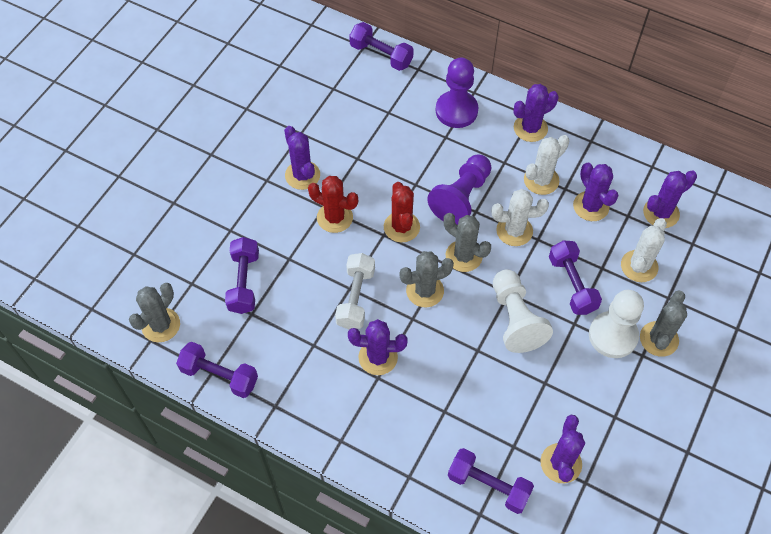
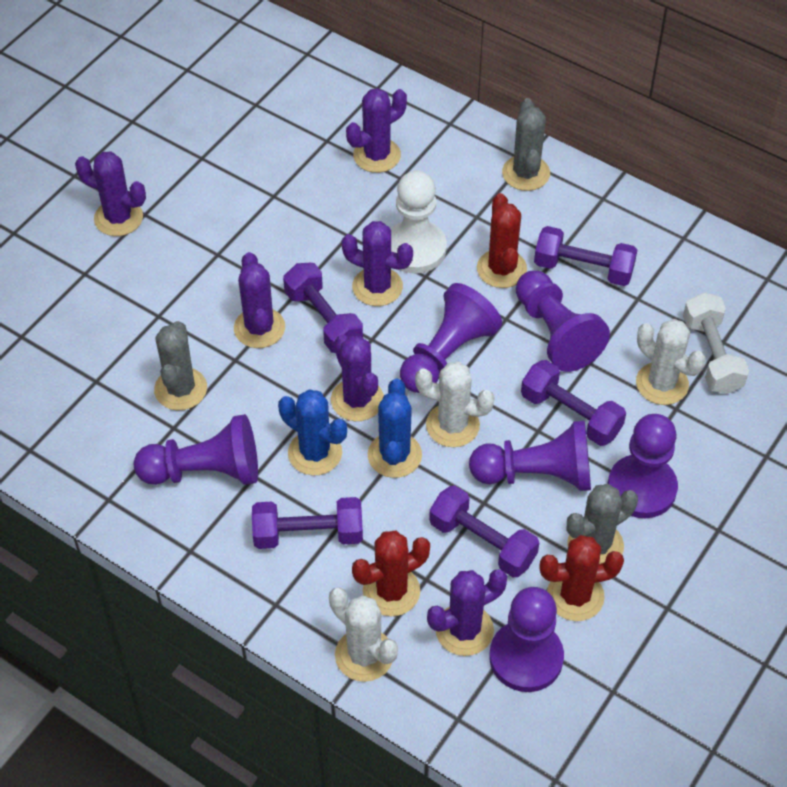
blue cactus: 0 -> 2
grey cactus: 4 -> 3
purple pawn: 2 -> 6
red cactus: 2 -> 3
white pawn: 2 -> 1

